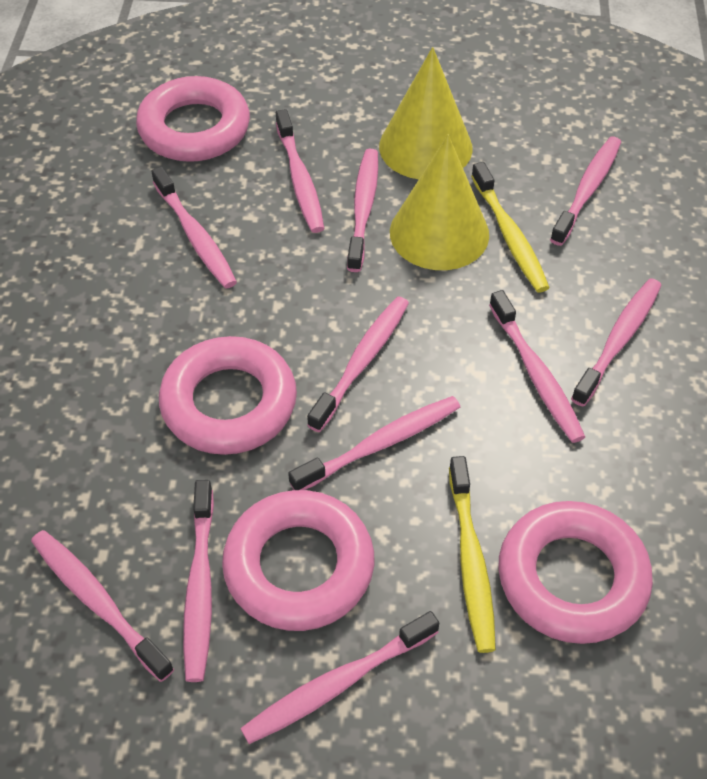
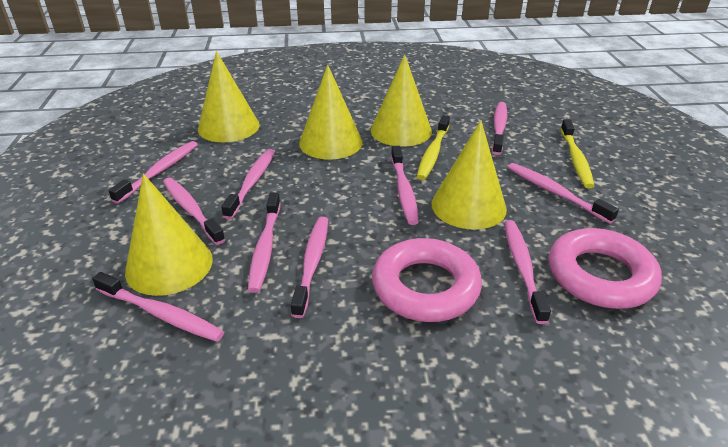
pink ring: 4 -> 2
pink toothbrush: 11 -> 10
yellow cone: 2 -> 5

